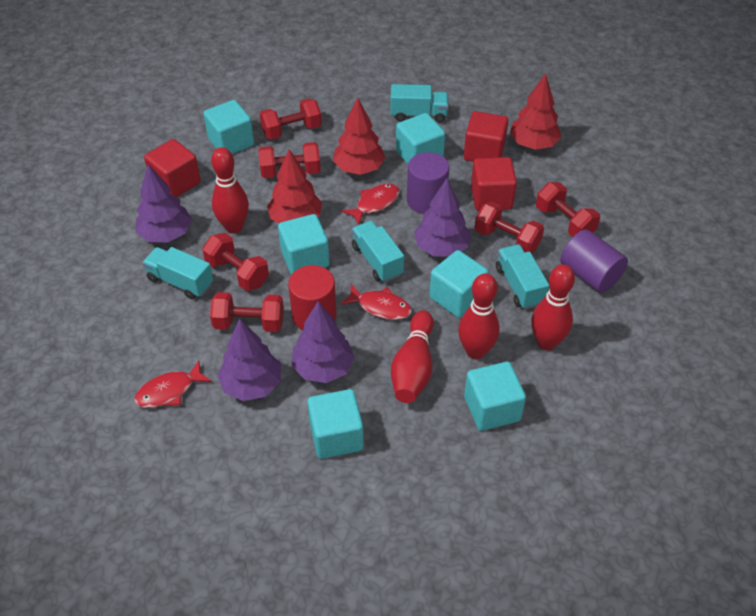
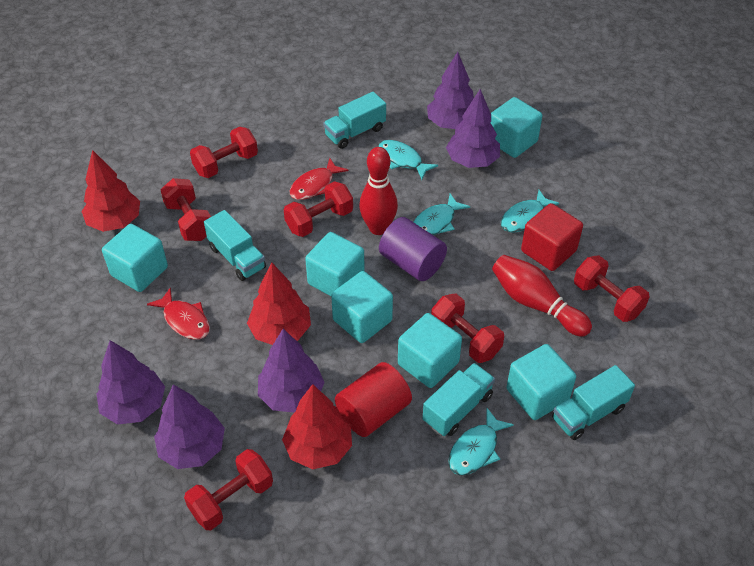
purple cylinder: 2 -> 1
purple tree: 4 -> 5
red bowling pin: 4 -> 2
red cube: 3 -> 1
red fish: 3 -> 2
turquoise fish: 0 -> 4

